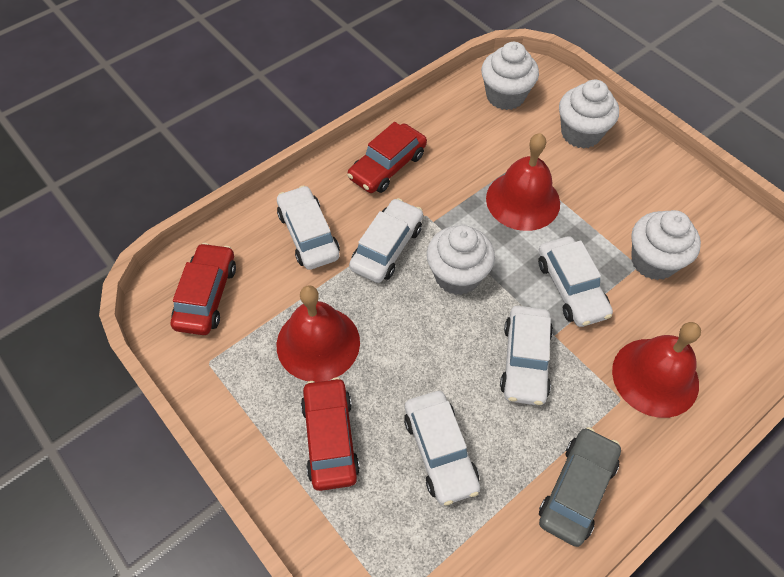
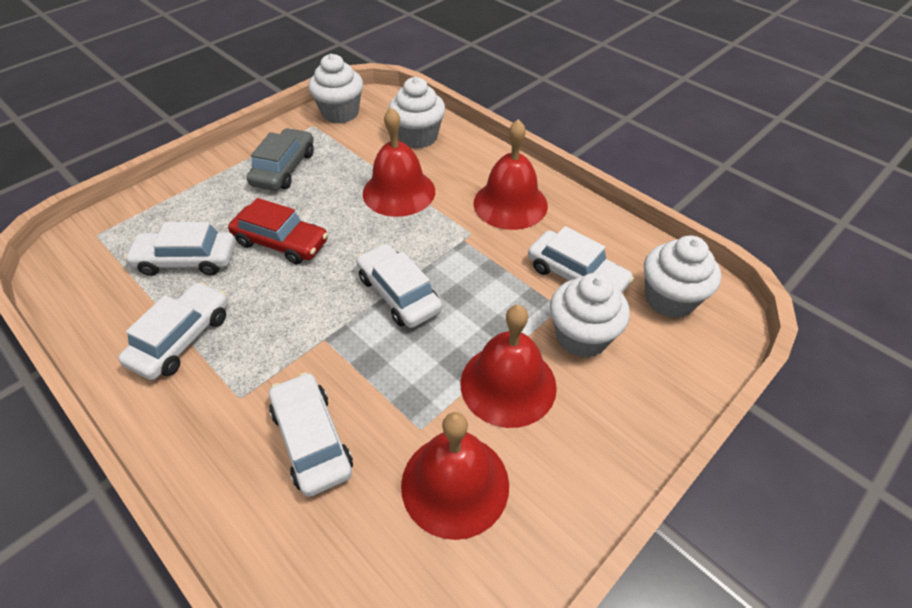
red bell: 3 -> 4
red car: 3 -> 1

